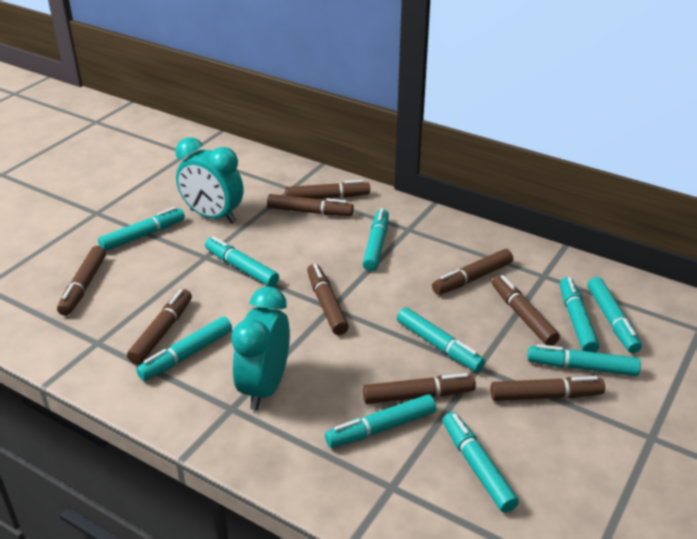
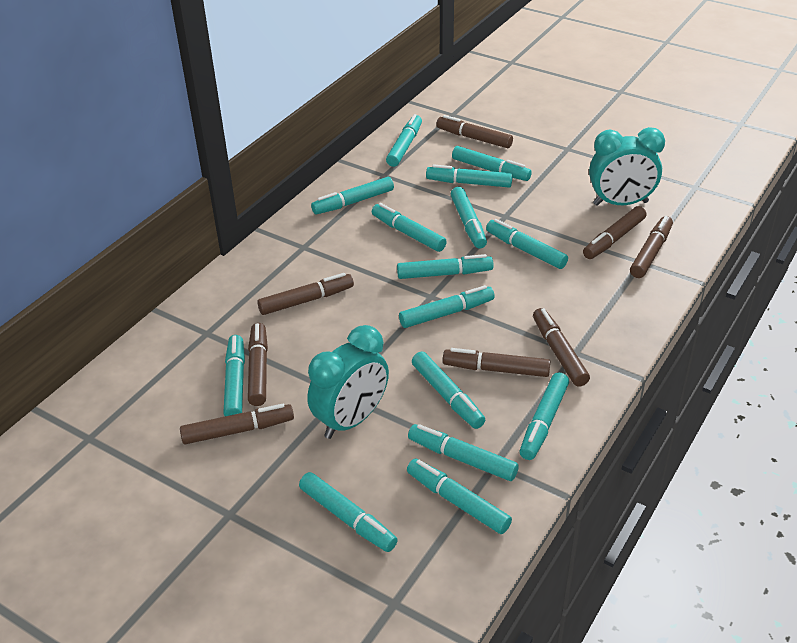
brown marker: 9 -> 8
turquoise marker: 10 -> 15

